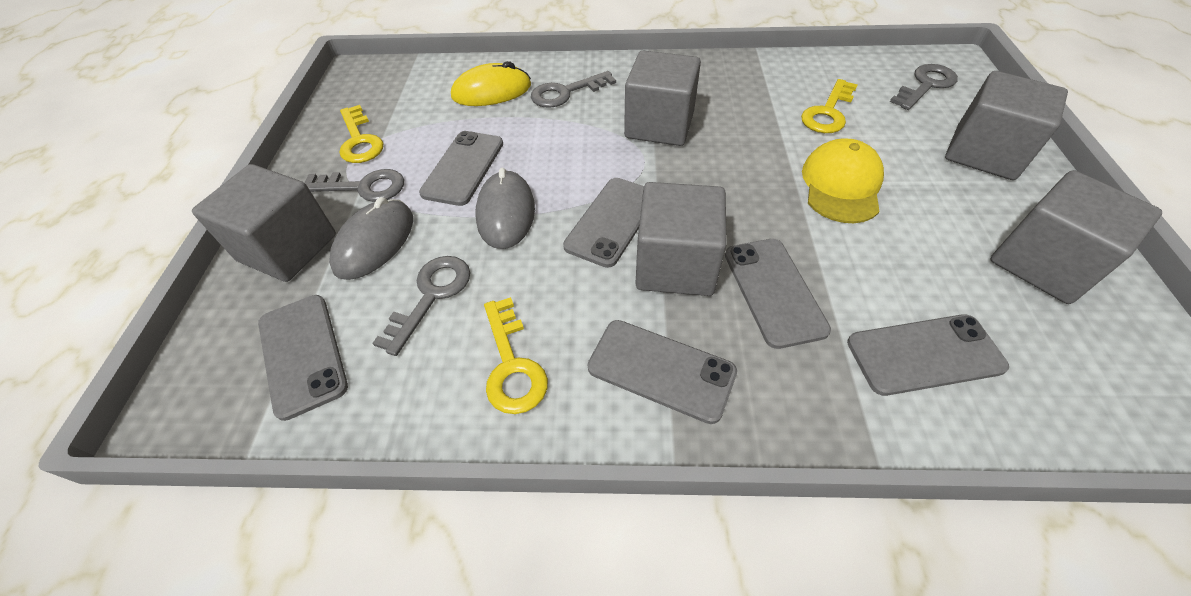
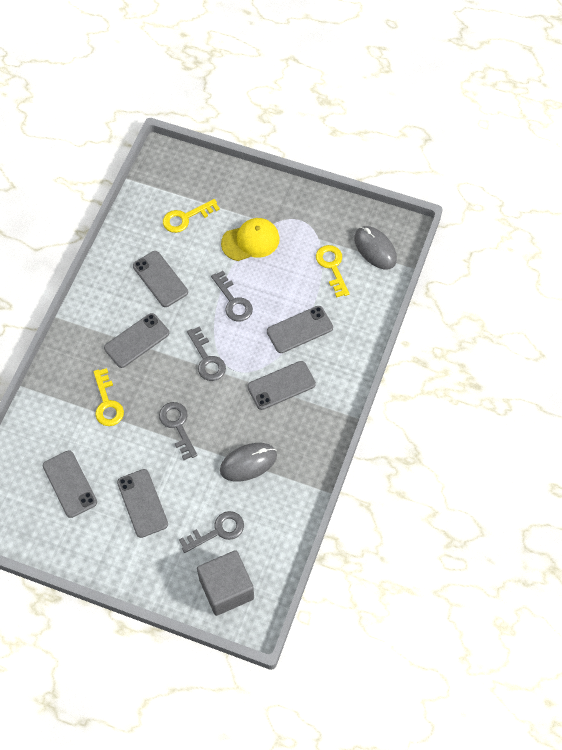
grey cube: 5 -> 1
yellow mouse: 1 -> 0

